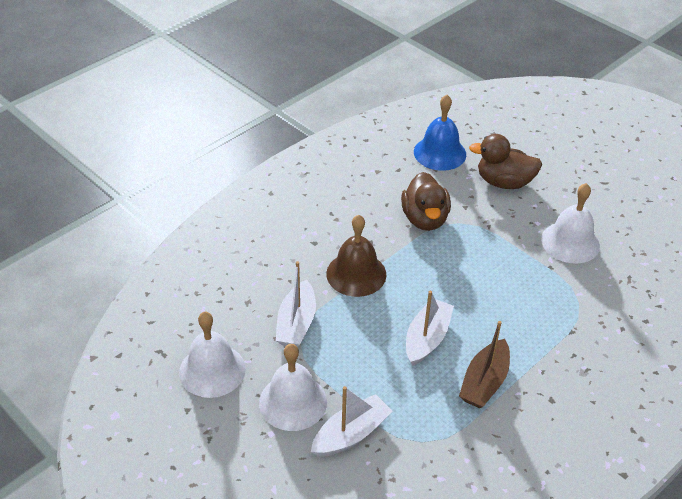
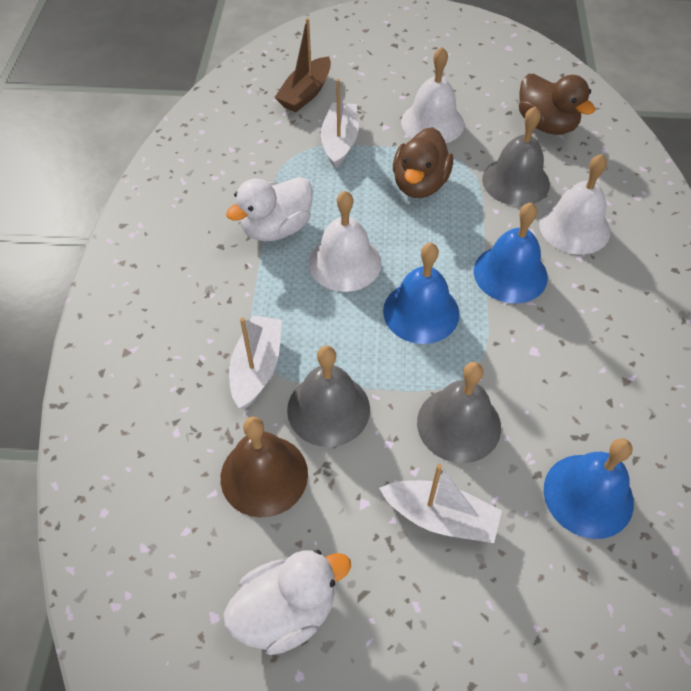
blue bell: 1 -> 3
grey bell: 0 -> 3
white duck: 0 -> 2

